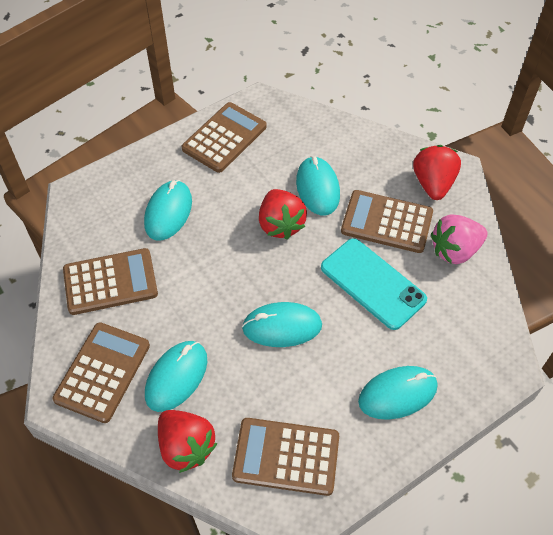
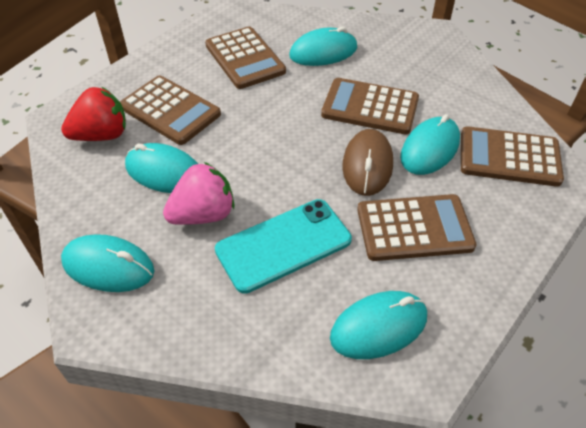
brown mouse: 0 -> 1
red strawberry: 3 -> 1

